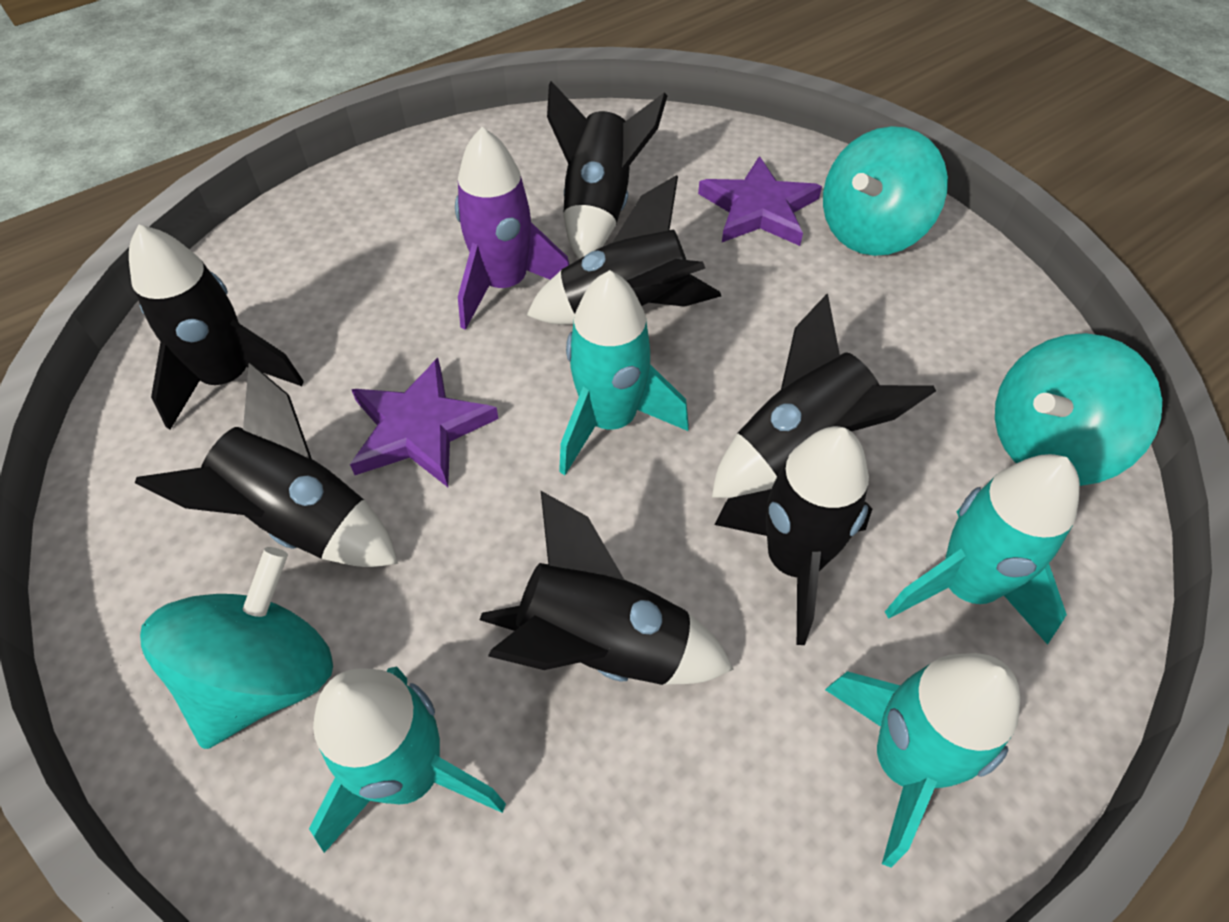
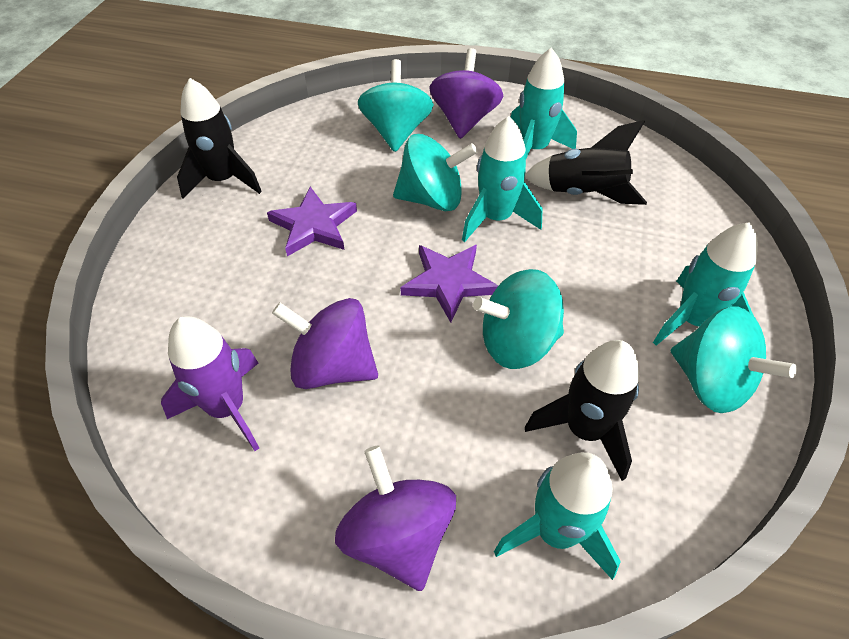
black rocket: 7 -> 3
purple spinning top: 0 -> 3
turquoise spinning top: 3 -> 4

